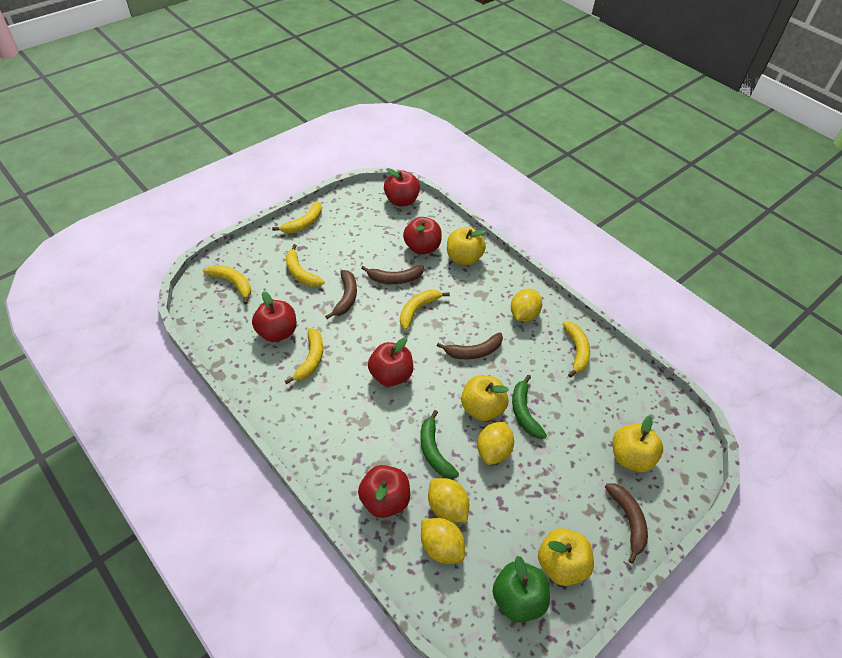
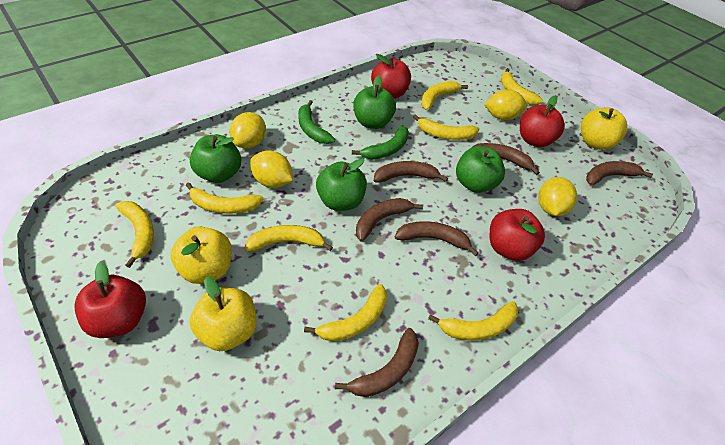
brown banana: 4 -> 6
green apple: 1 -> 4
red apple: 5 -> 4
yellow apple: 4 -> 3
yellow banana: 6 -> 8

